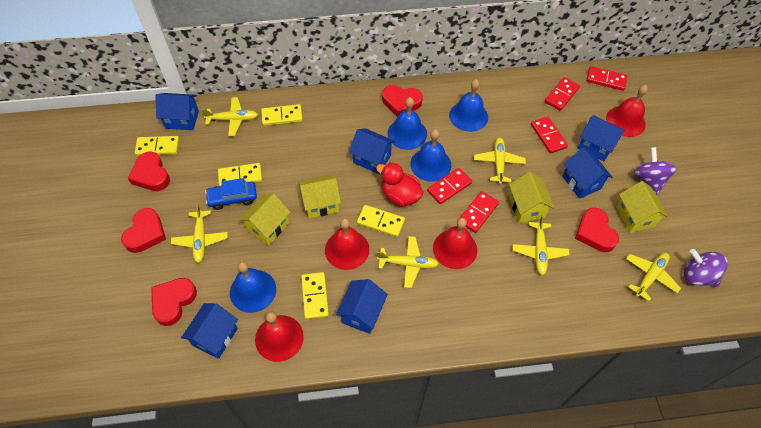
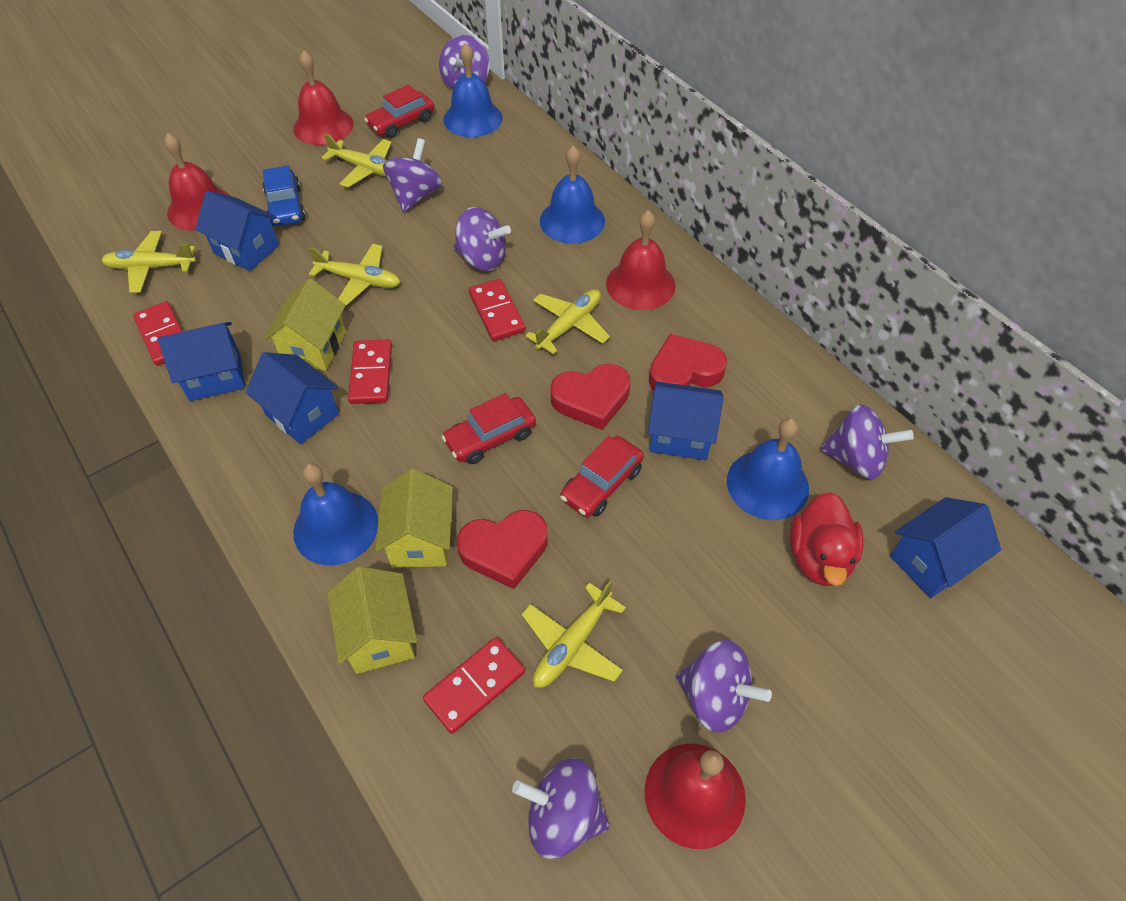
blue house: 6 -> 5
purple spinning top: 2 -> 6
red car: 0 -> 3
red domino: 5 -> 4
red heart: 5 -> 3
yellow domino: 5 -> 0
yellow house: 4 -> 3
yellow plane: 6 -> 5

